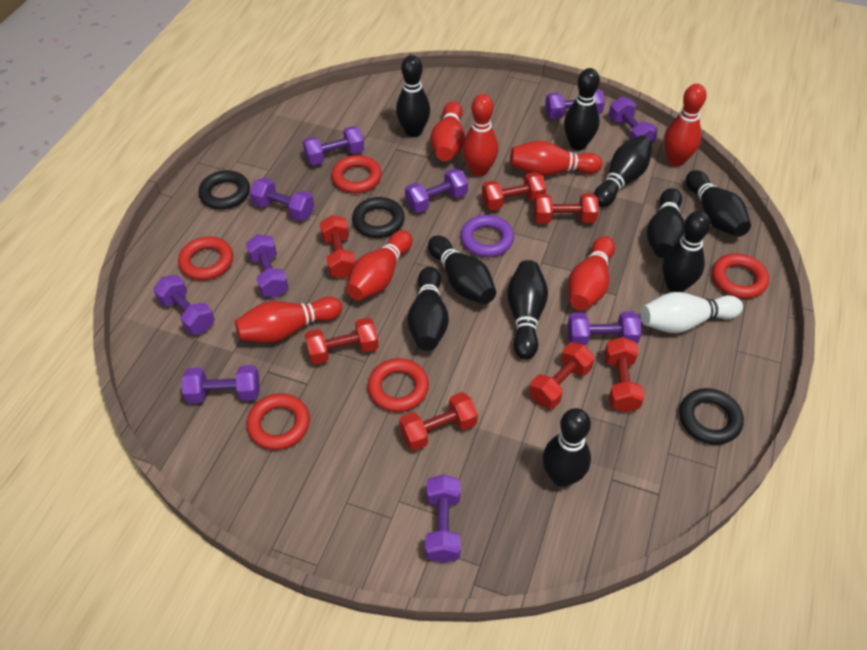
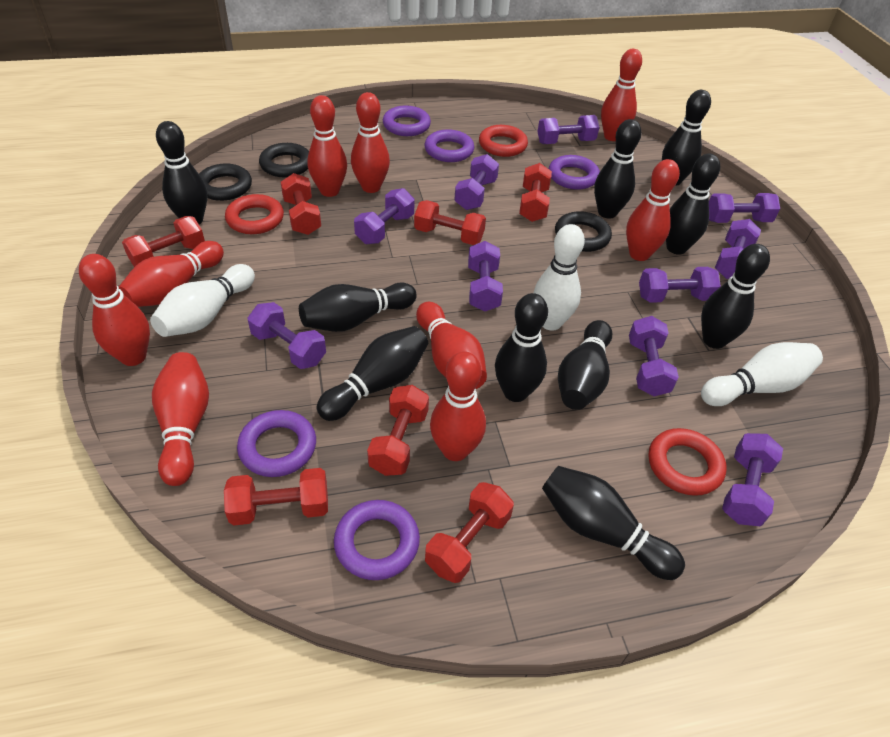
purple ring: 1 -> 5
red bowling pin: 7 -> 9
red ring: 5 -> 3
white bowling pin: 1 -> 3

